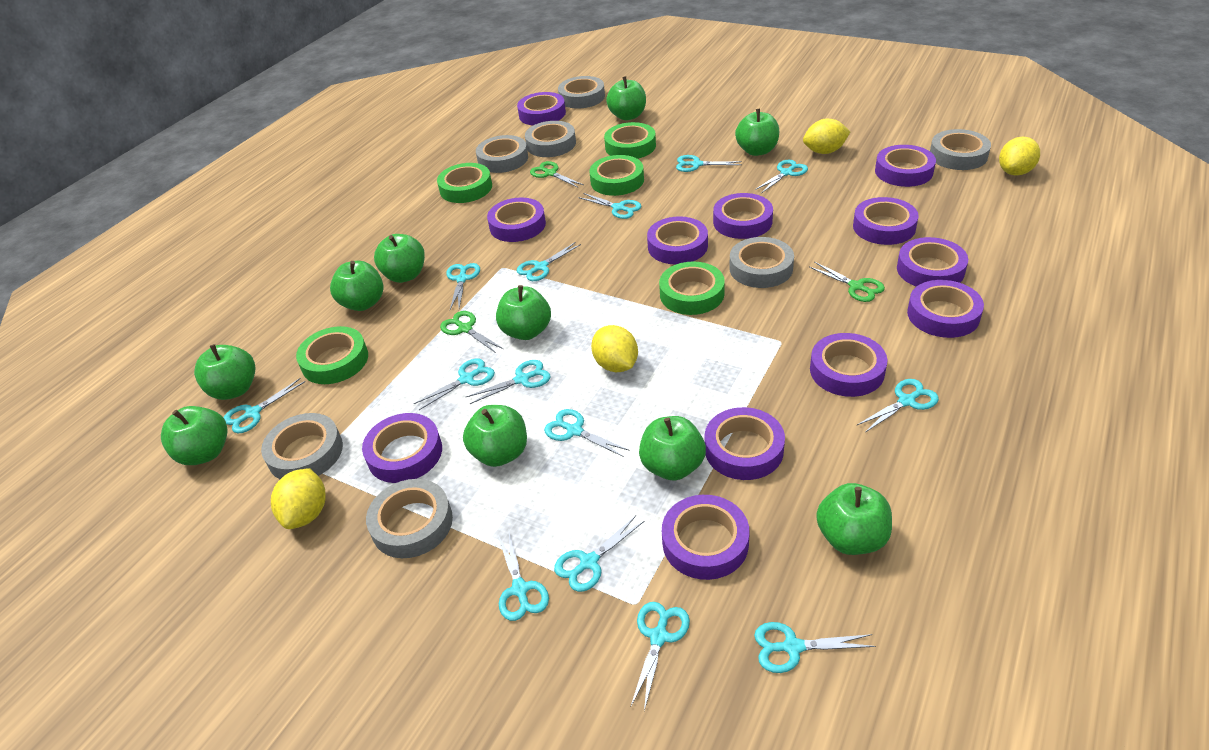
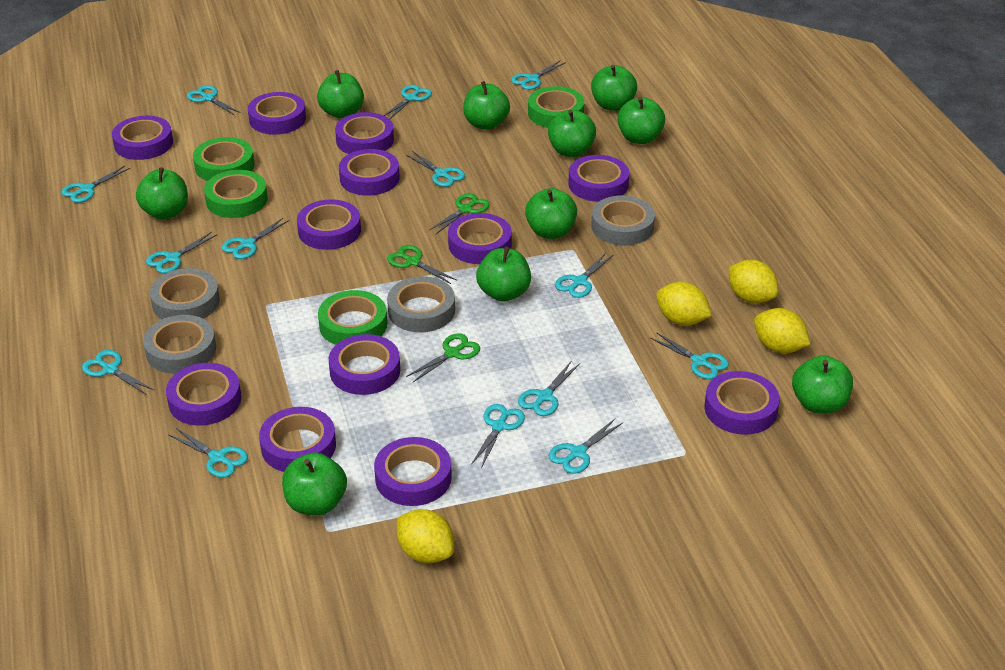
green tape: 5 -> 4
grey tape: 7 -> 4

